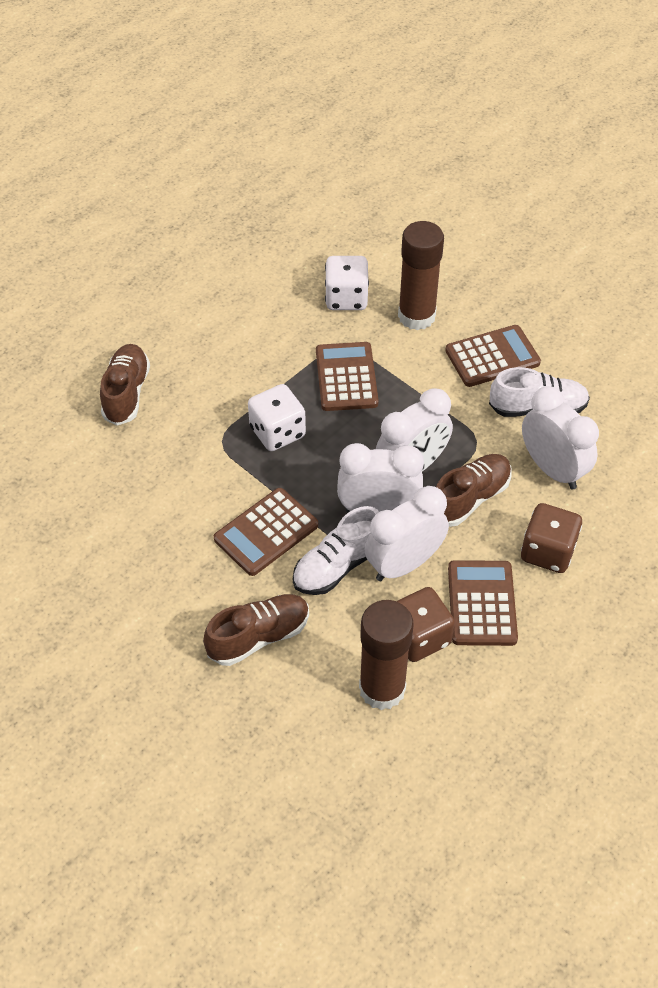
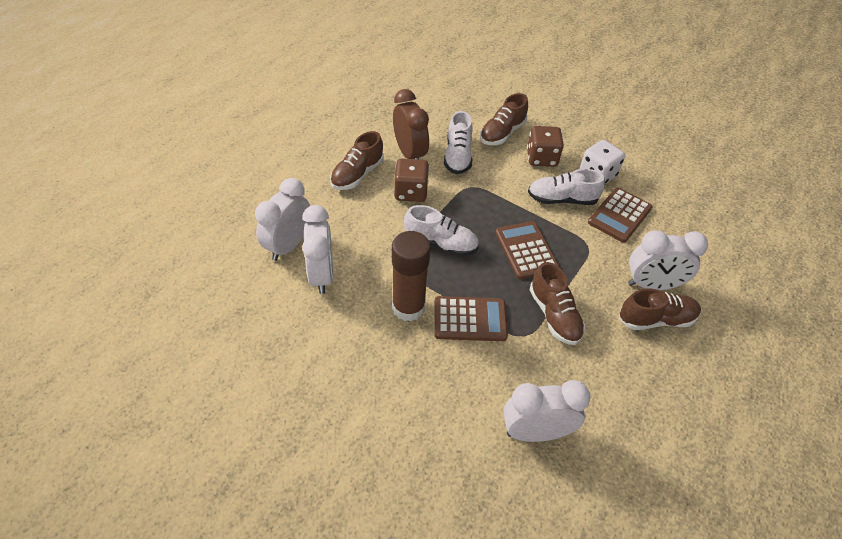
brown calculator: 4 -> 3
brown clock: 0 -> 1
brown glue stick: 2 -> 1
brown shoe: 3 -> 4
white dice: 2 -> 1
white shoe: 2 -> 3

